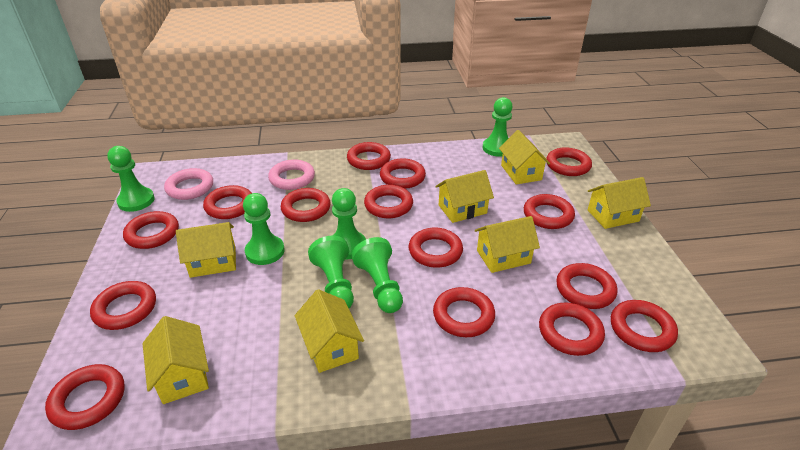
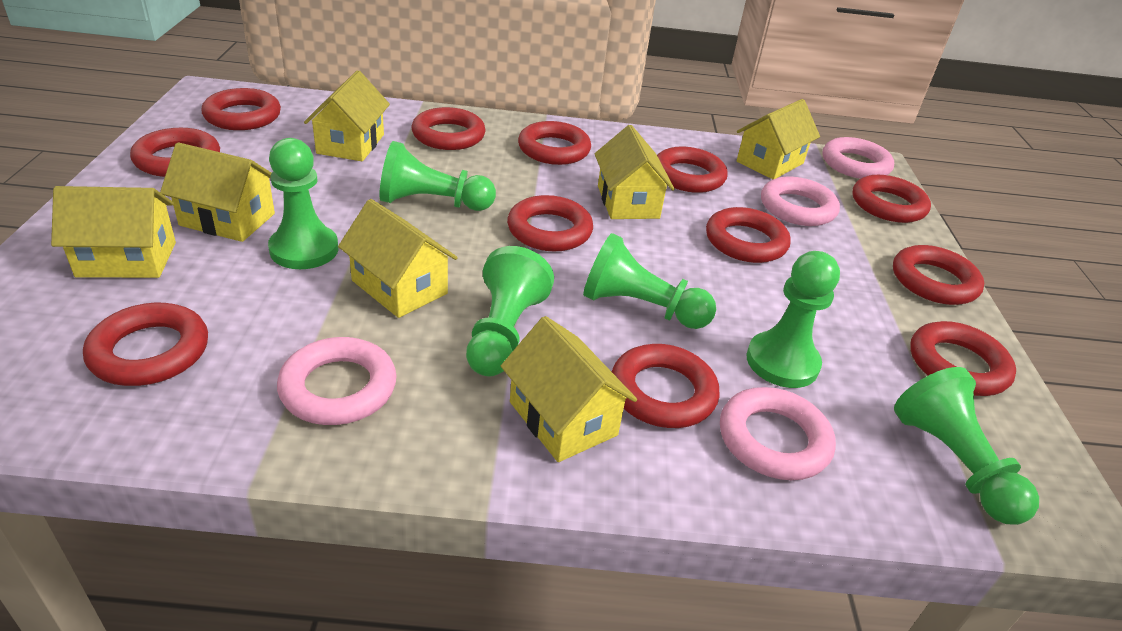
pink ring: 2 -> 4
red ring: 15 -> 12

